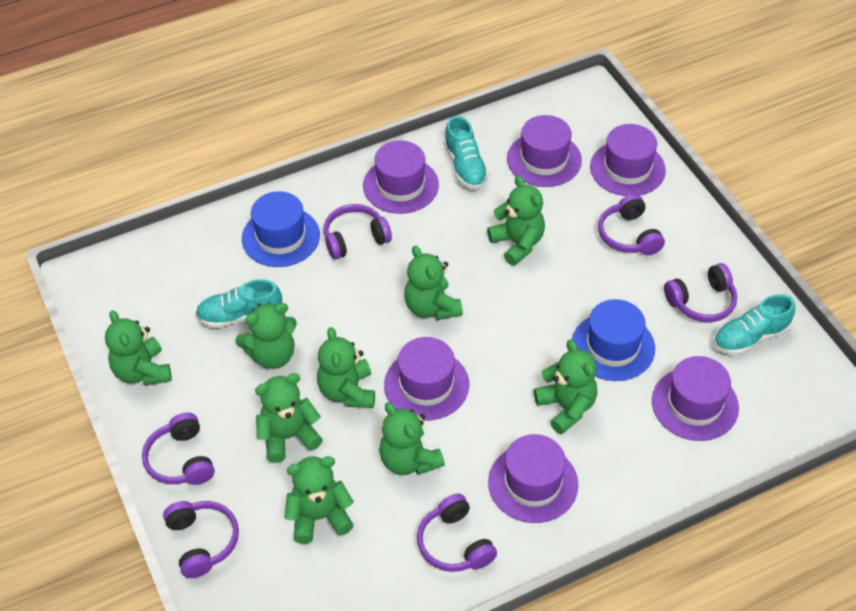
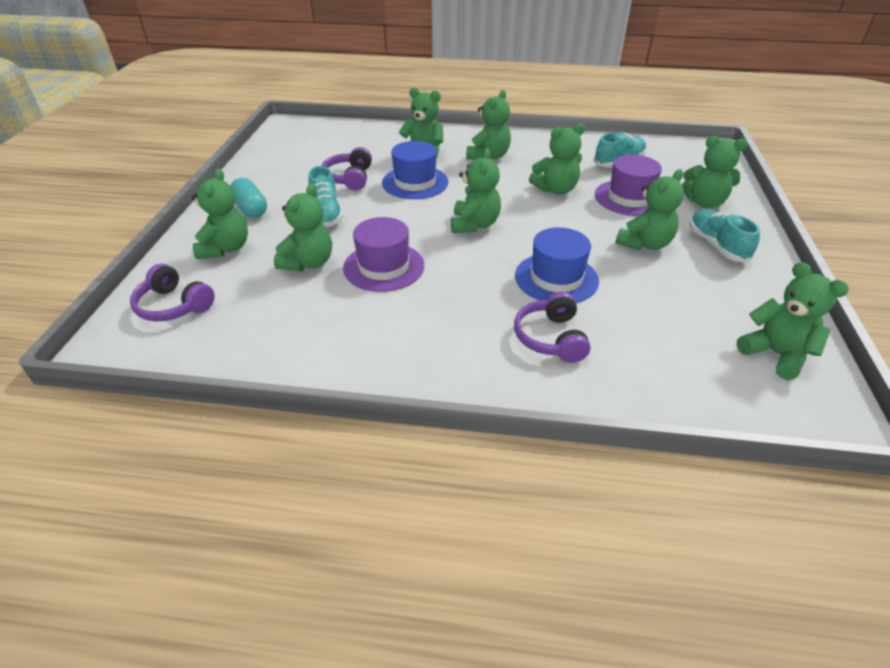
purple hat: 6 -> 2
purple headphones: 6 -> 3
turquoise capsule: 0 -> 1

